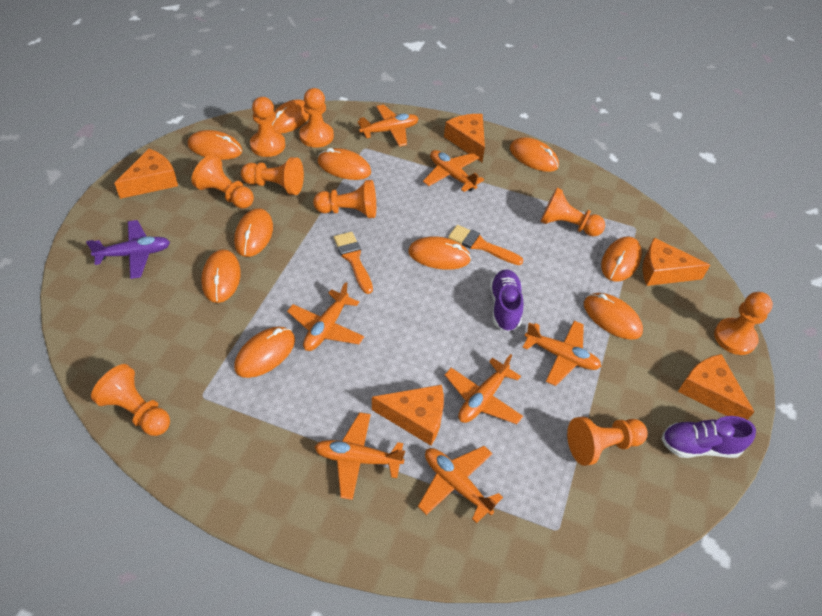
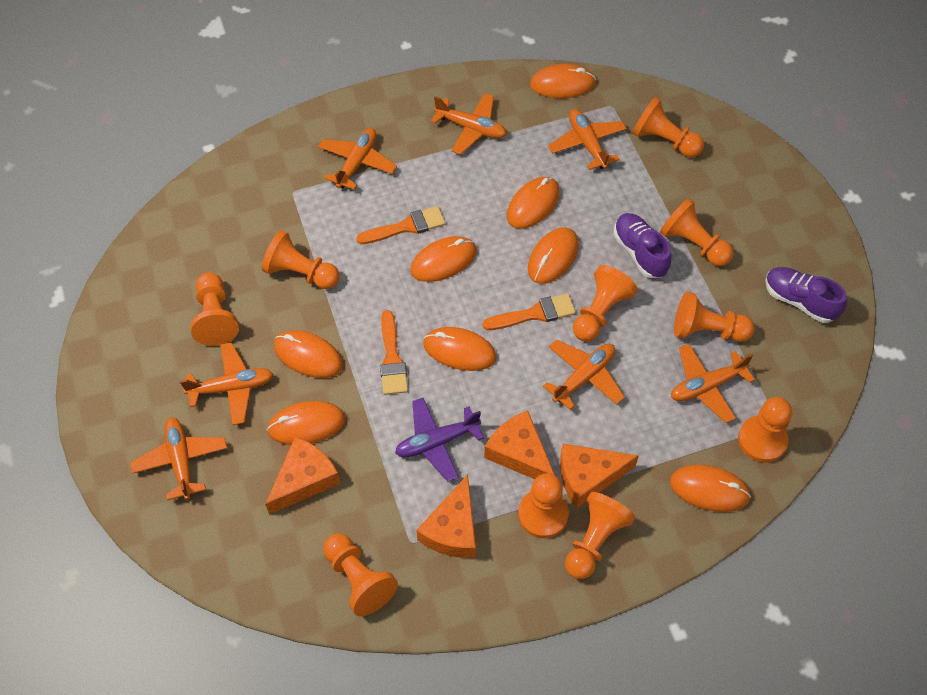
orange brush: 2 -> 3
orange cheese: 5 -> 4
orange mouse: 10 -> 8
orange pawn: 9 -> 10

